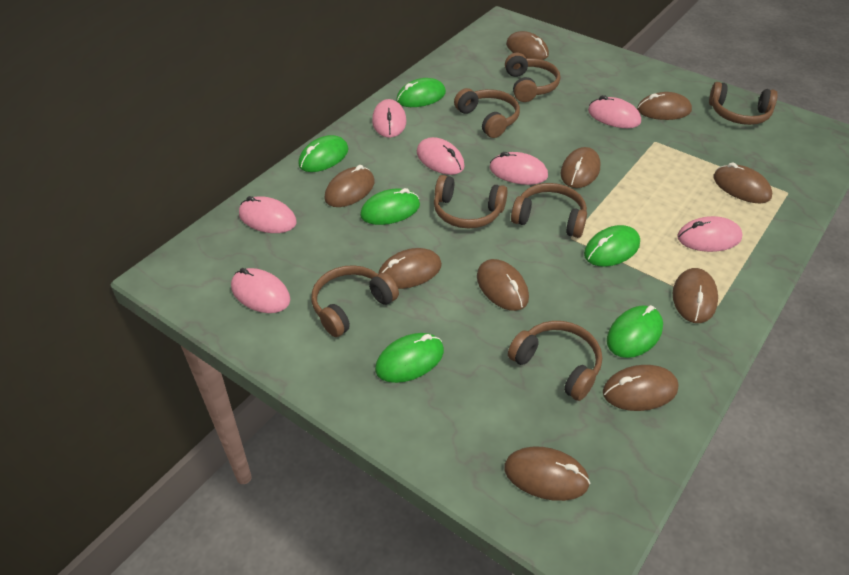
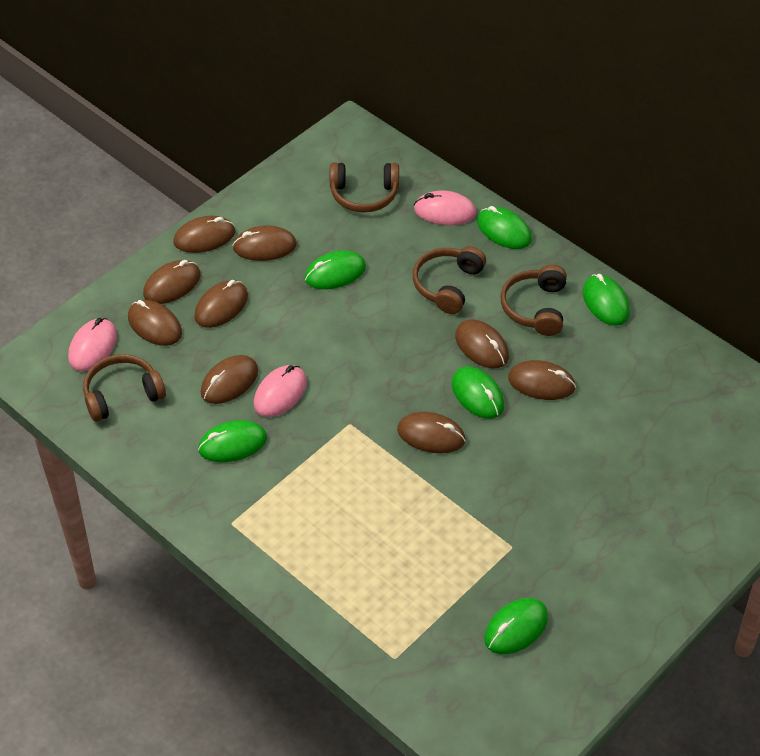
brown headphones: 7 -> 4
brown mouse: 10 -> 9
pink mouse: 7 -> 3

